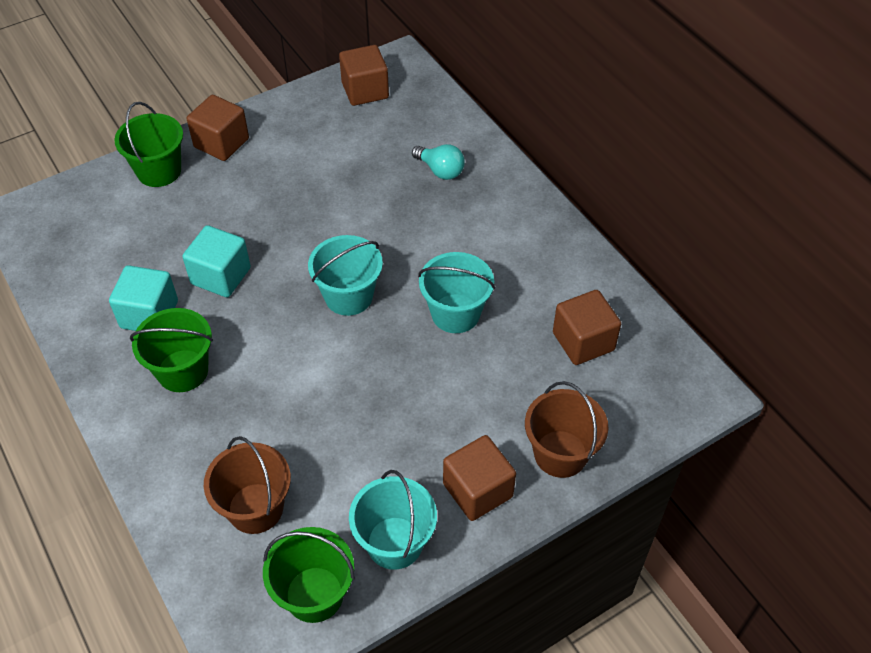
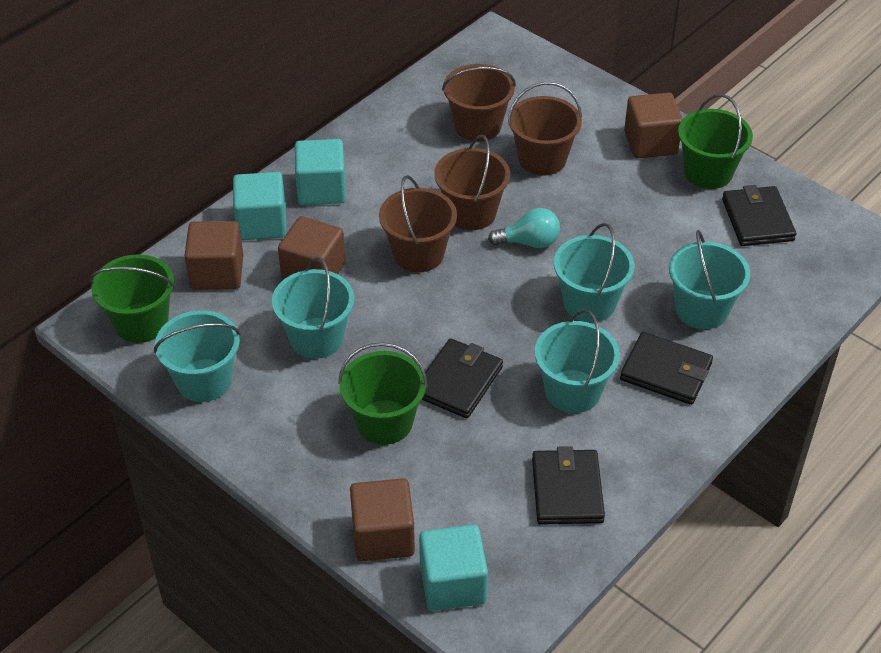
black wallet: 0 -> 4
brown bucket: 2 -> 4
turquoise bucket: 3 -> 5
turquoise cube: 2 -> 3

